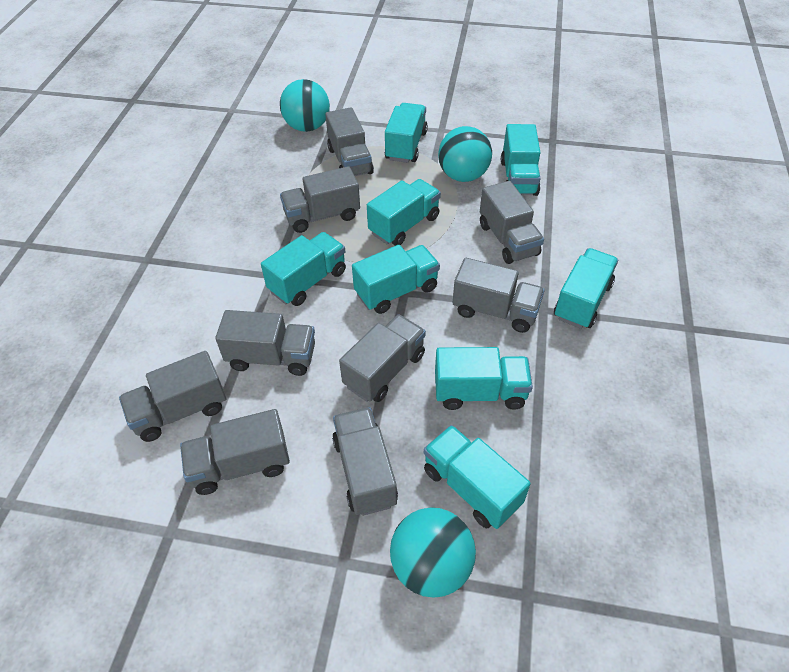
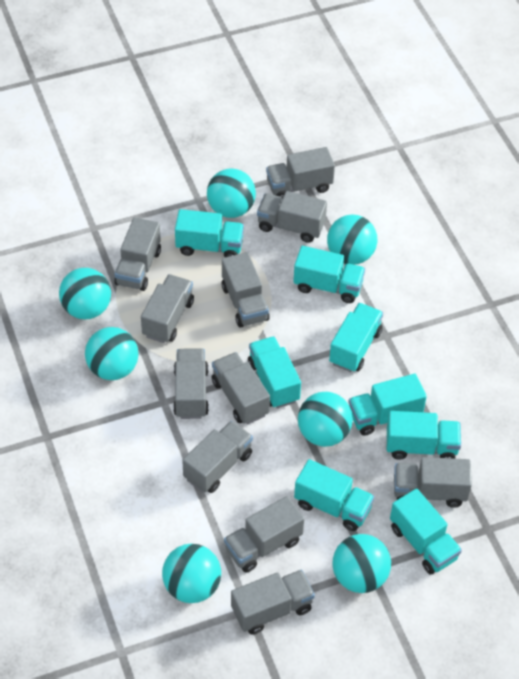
grey truck: 9 -> 11
turquoise ball: 3 -> 7

